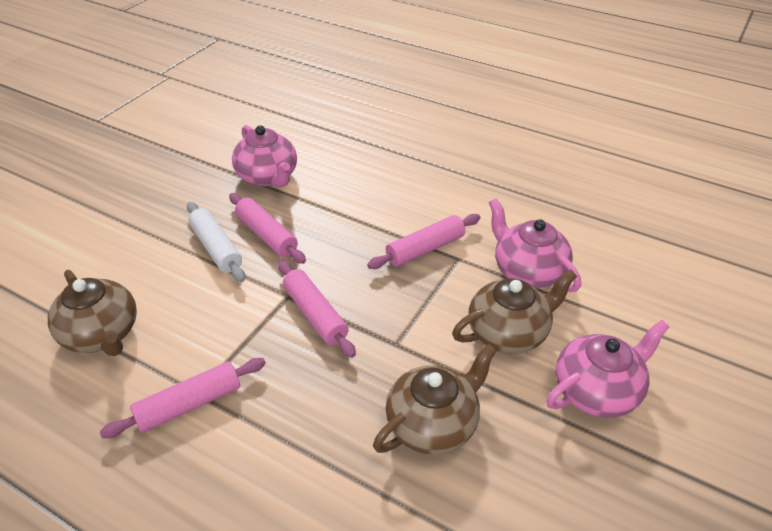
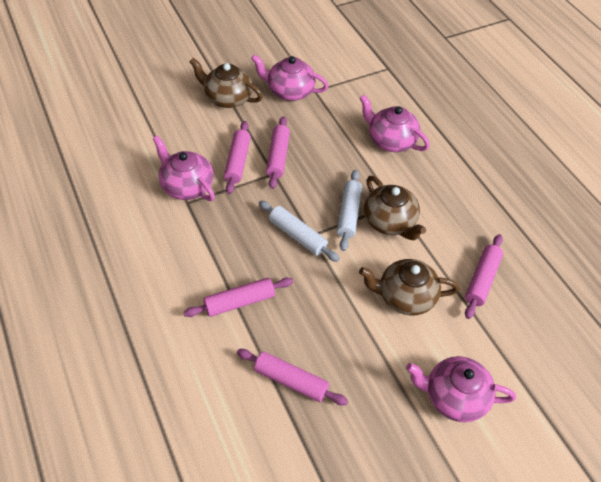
pink rolling pin: 4 -> 5
pink teapot: 3 -> 4
white rolling pin: 1 -> 2

